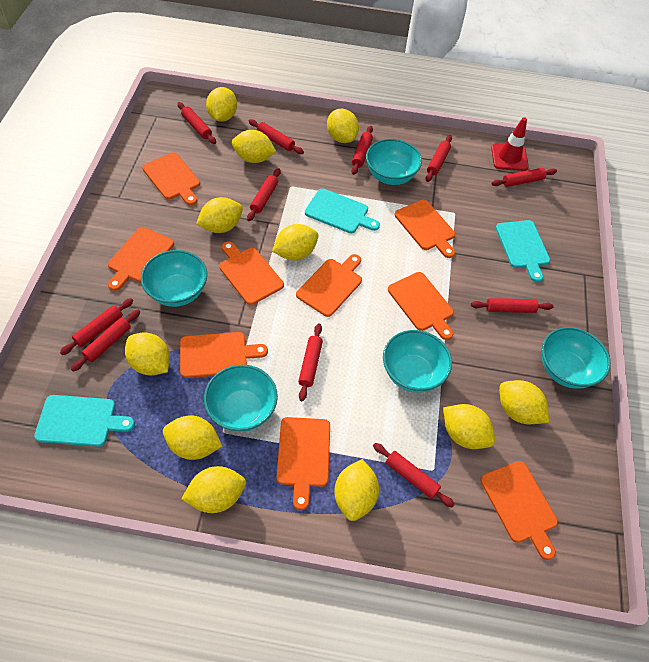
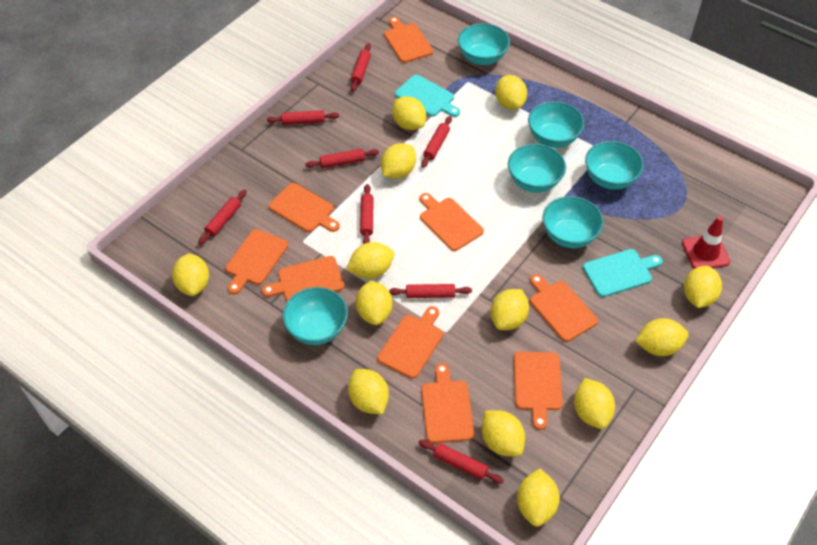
red rolling pin: 11 -> 8
turquoise bowl: 5 -> 6
turquoise cutting board: 3 -> 2
yellow lemon: 11 -> 13

